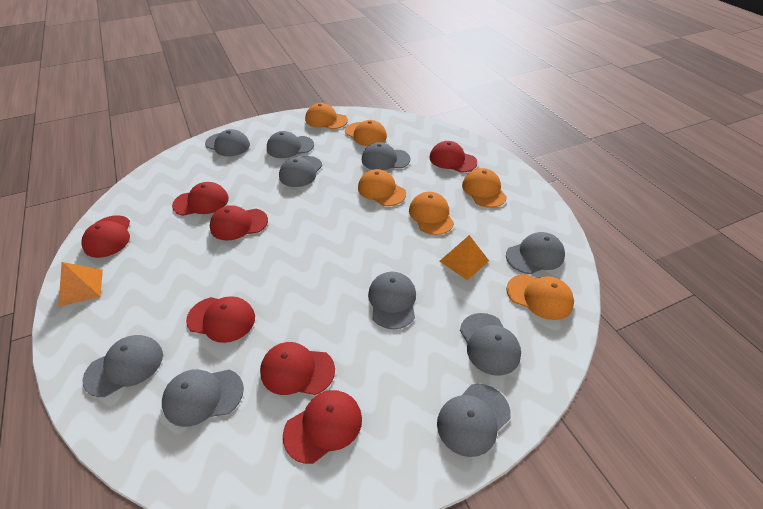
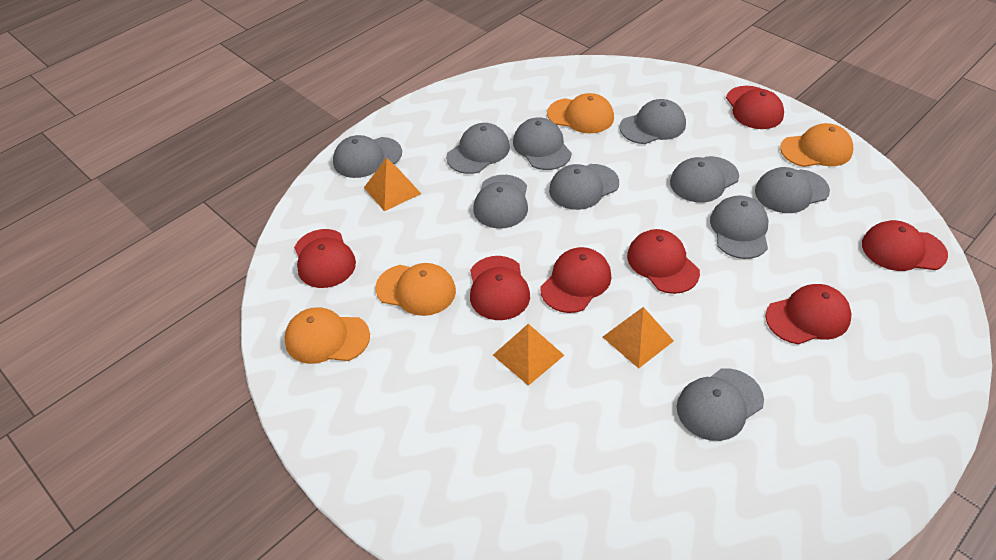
orange cap: 6 -> 4
orange pyramid: 2 -> 3

